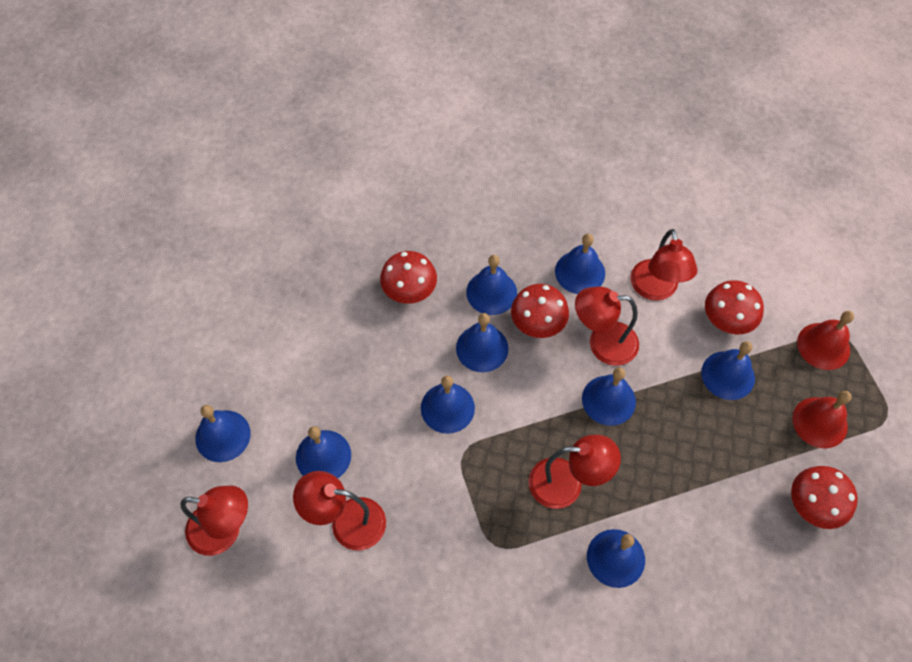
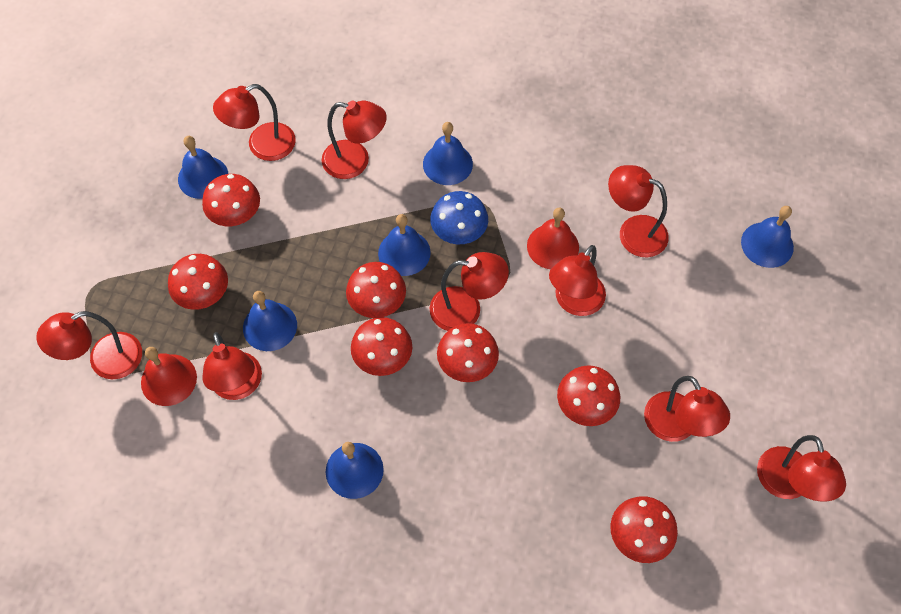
blue bell: 9 -> 6
blue mushroom: 0 -> 1
red lamp: 5 -> 9
red mushroom: 4 -> 7

